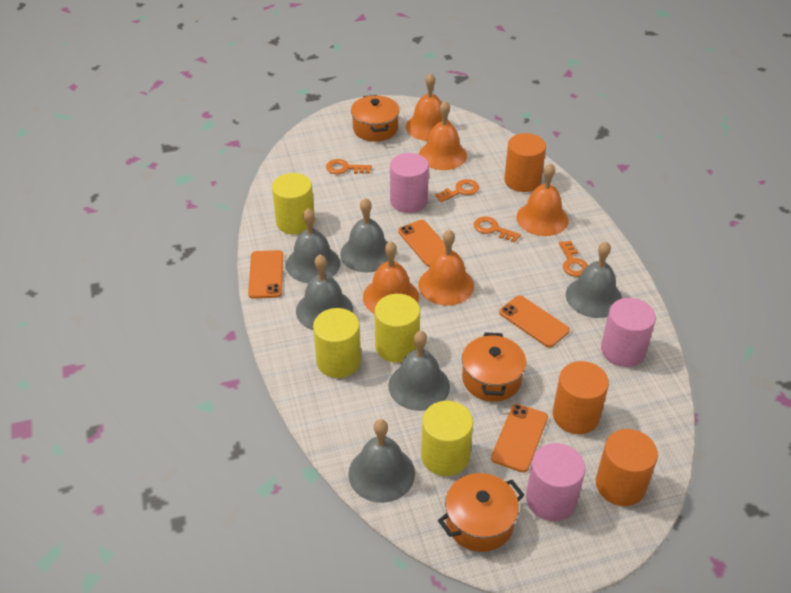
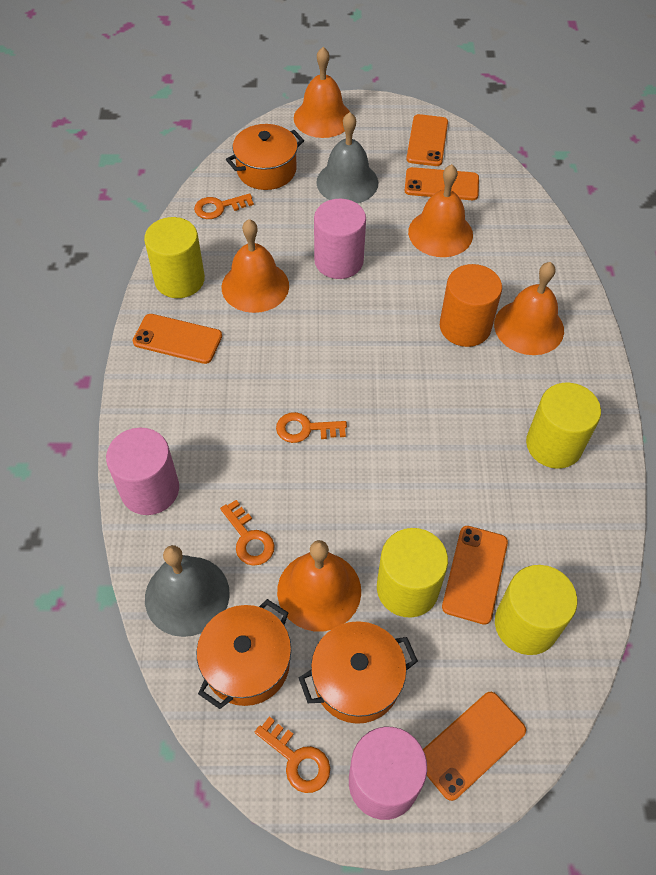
grey bell: 6 -> 2
orange cylinder: 3 -> 1
orange phone: 4 -> 5

